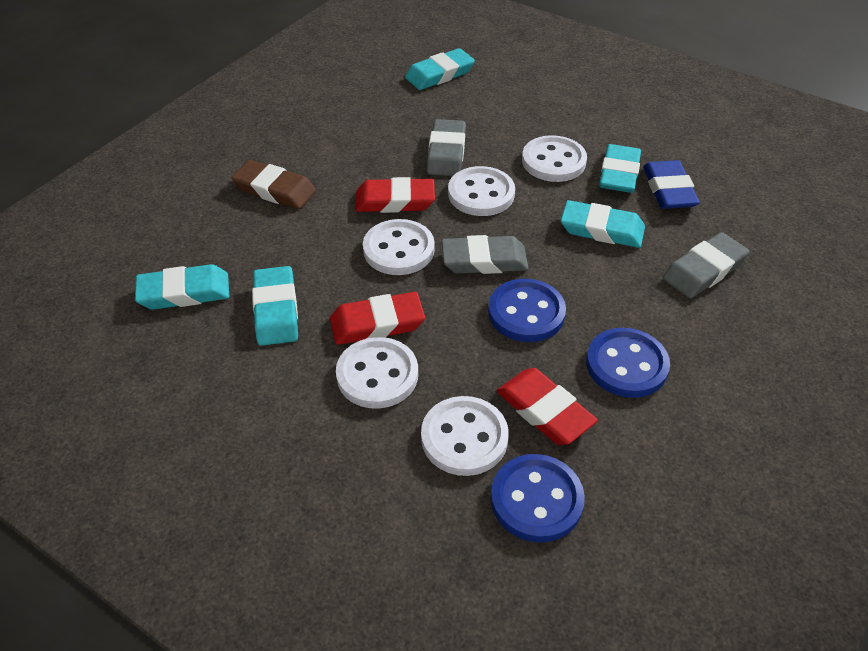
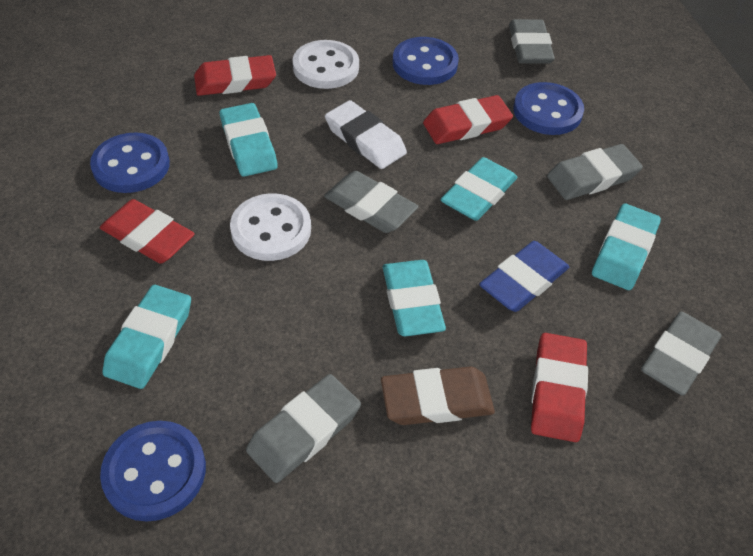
blue button: 3 -> 4
grey eraser: 3 -> 5
red eraser: 3 -> 4
white button: 5 -> 2
white eraser: 0 -> 1

